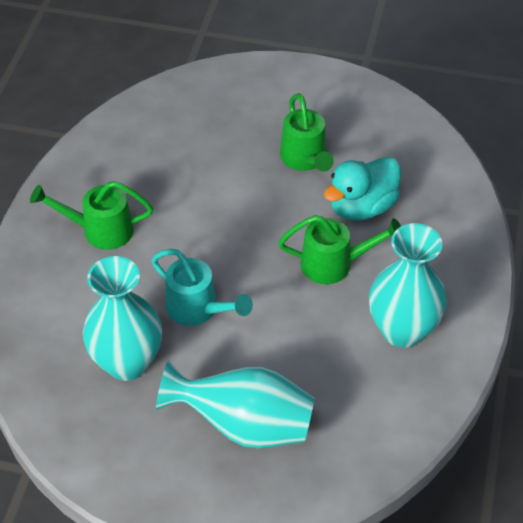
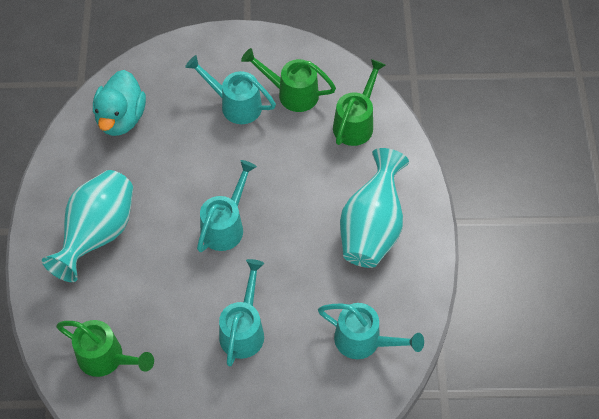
turquoise vase: 3 -> 2
turquoise watering can: 1 -> 4

